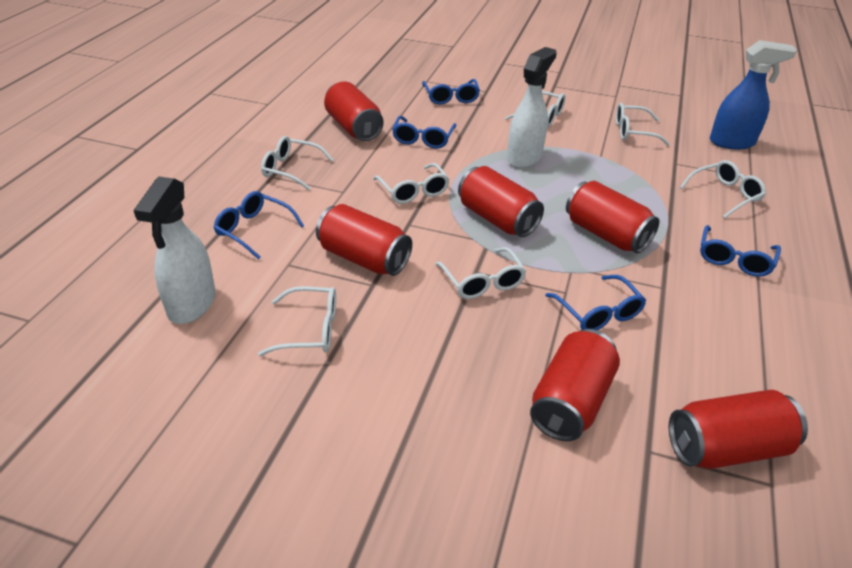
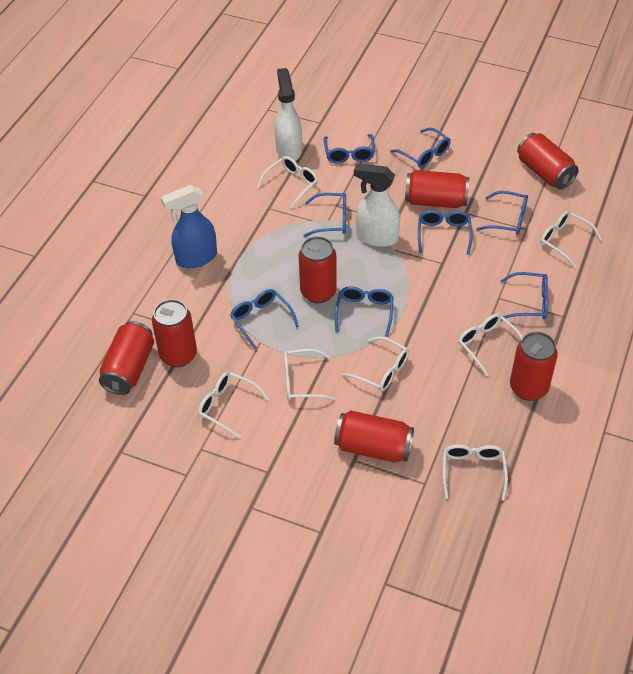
blue glasses: 5 -> 8
red can: 6 -> 7

